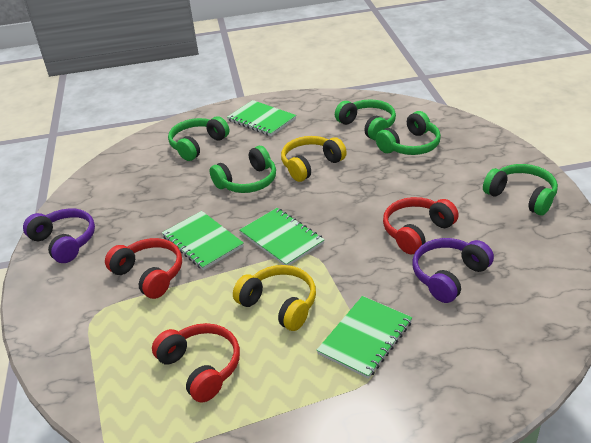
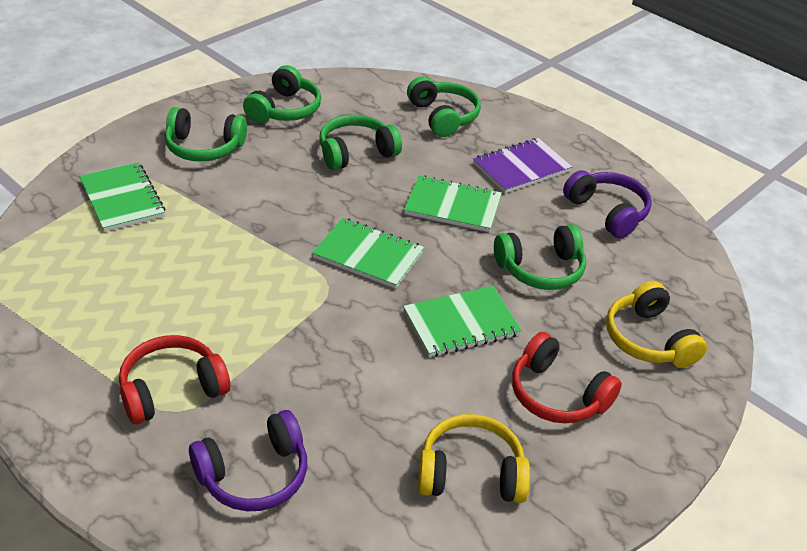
purple notebook: 0 -> 1
red headphones: 3 -> 2

